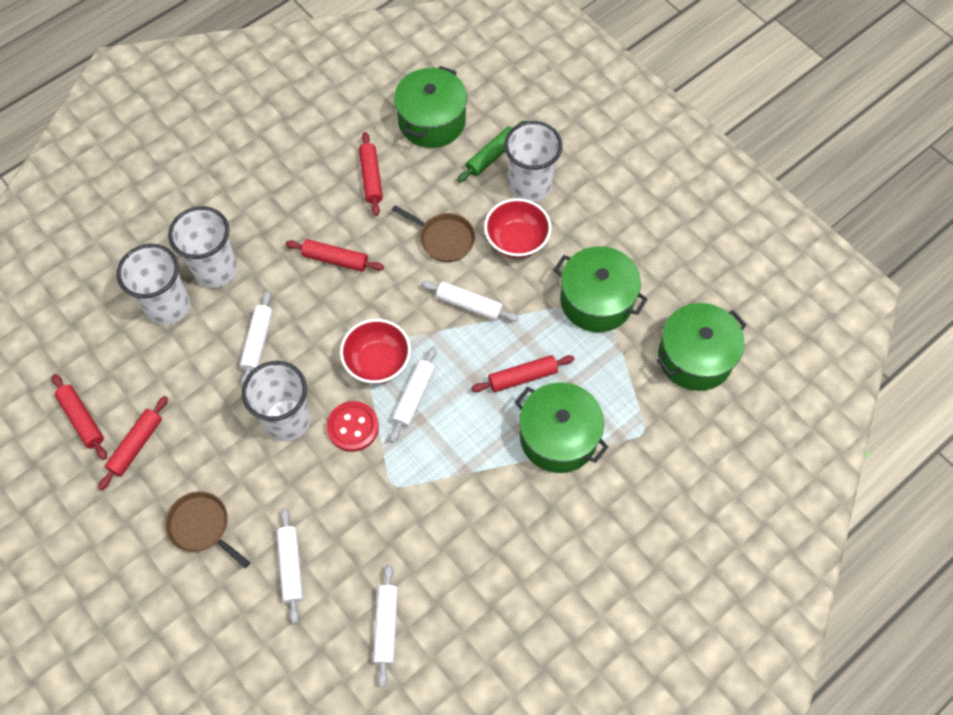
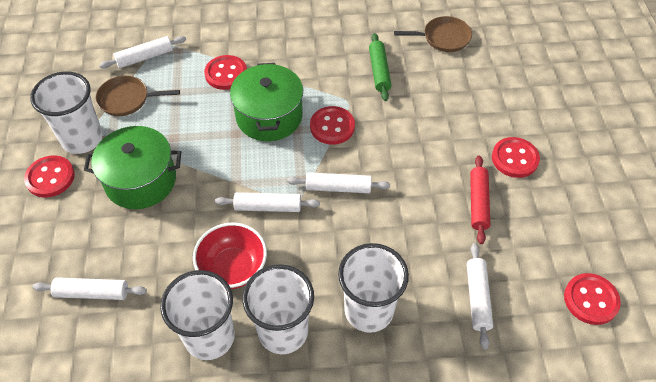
green pot: 4 -> 2
red bowl: 2 -> 1
red button: 1 -> 5
red rolling pin: 5 -> 1

